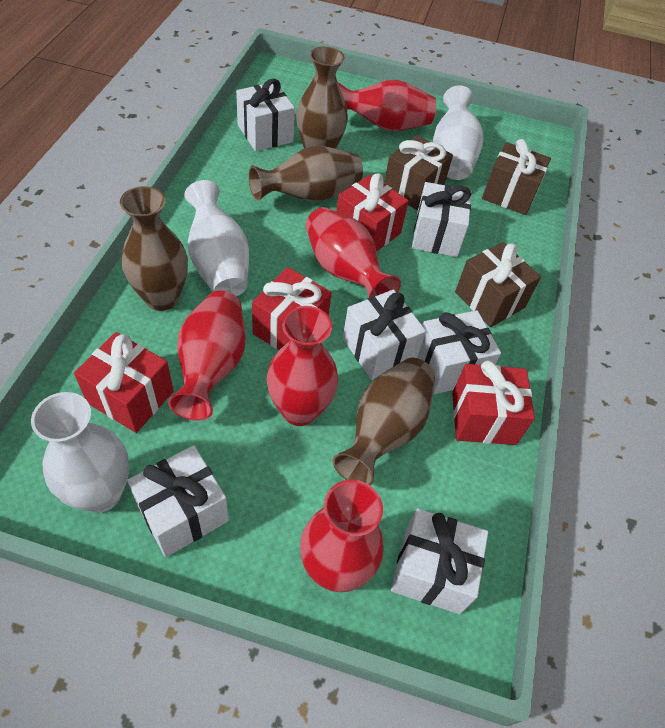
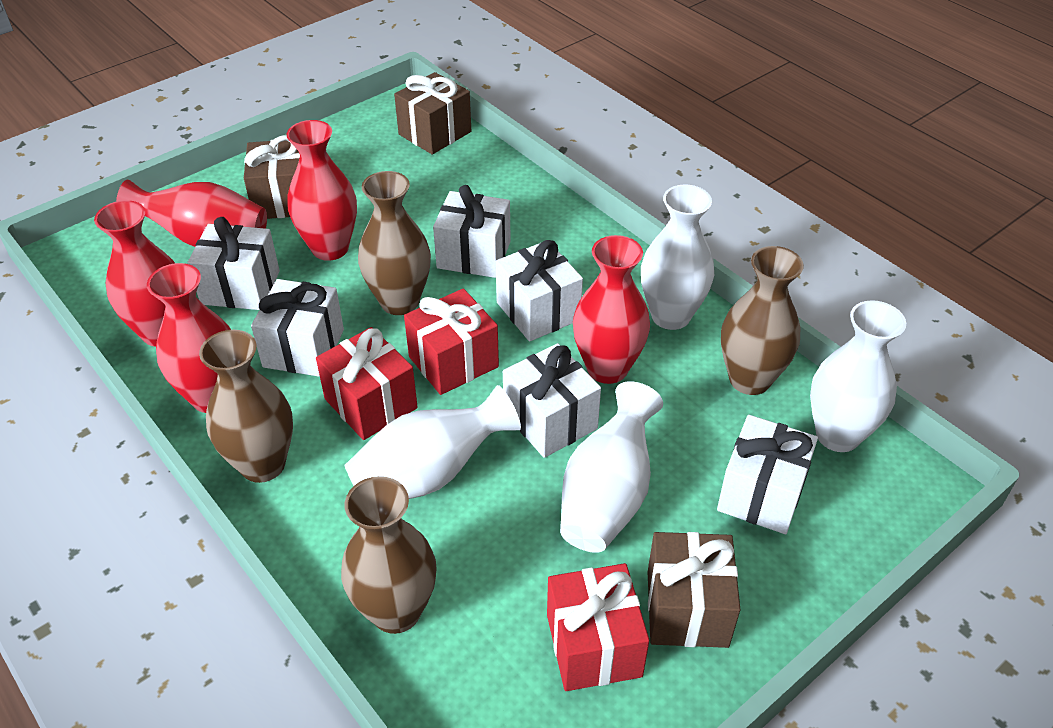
red gift: 4 -> 3
white vase: 3 -> 4

